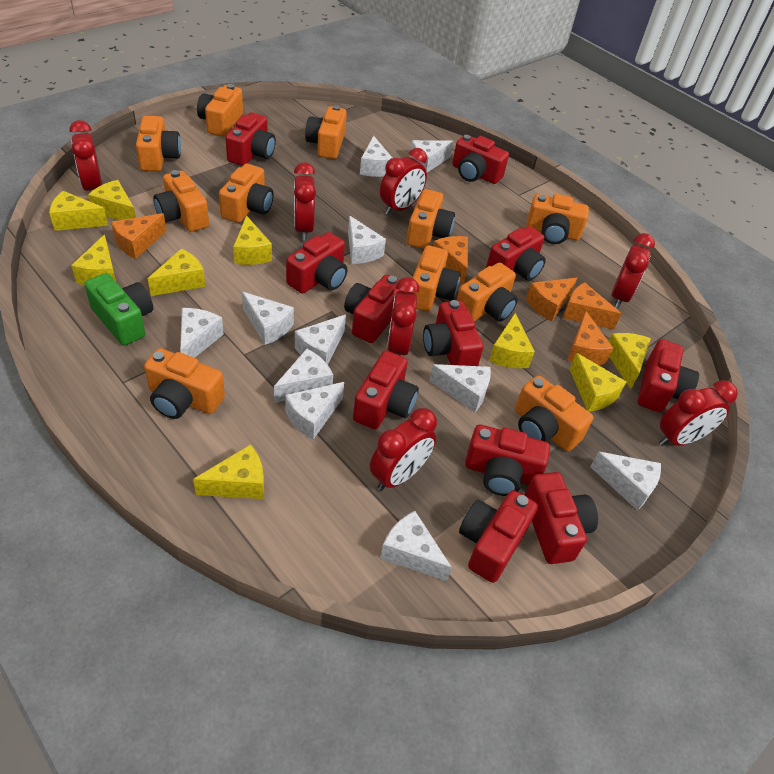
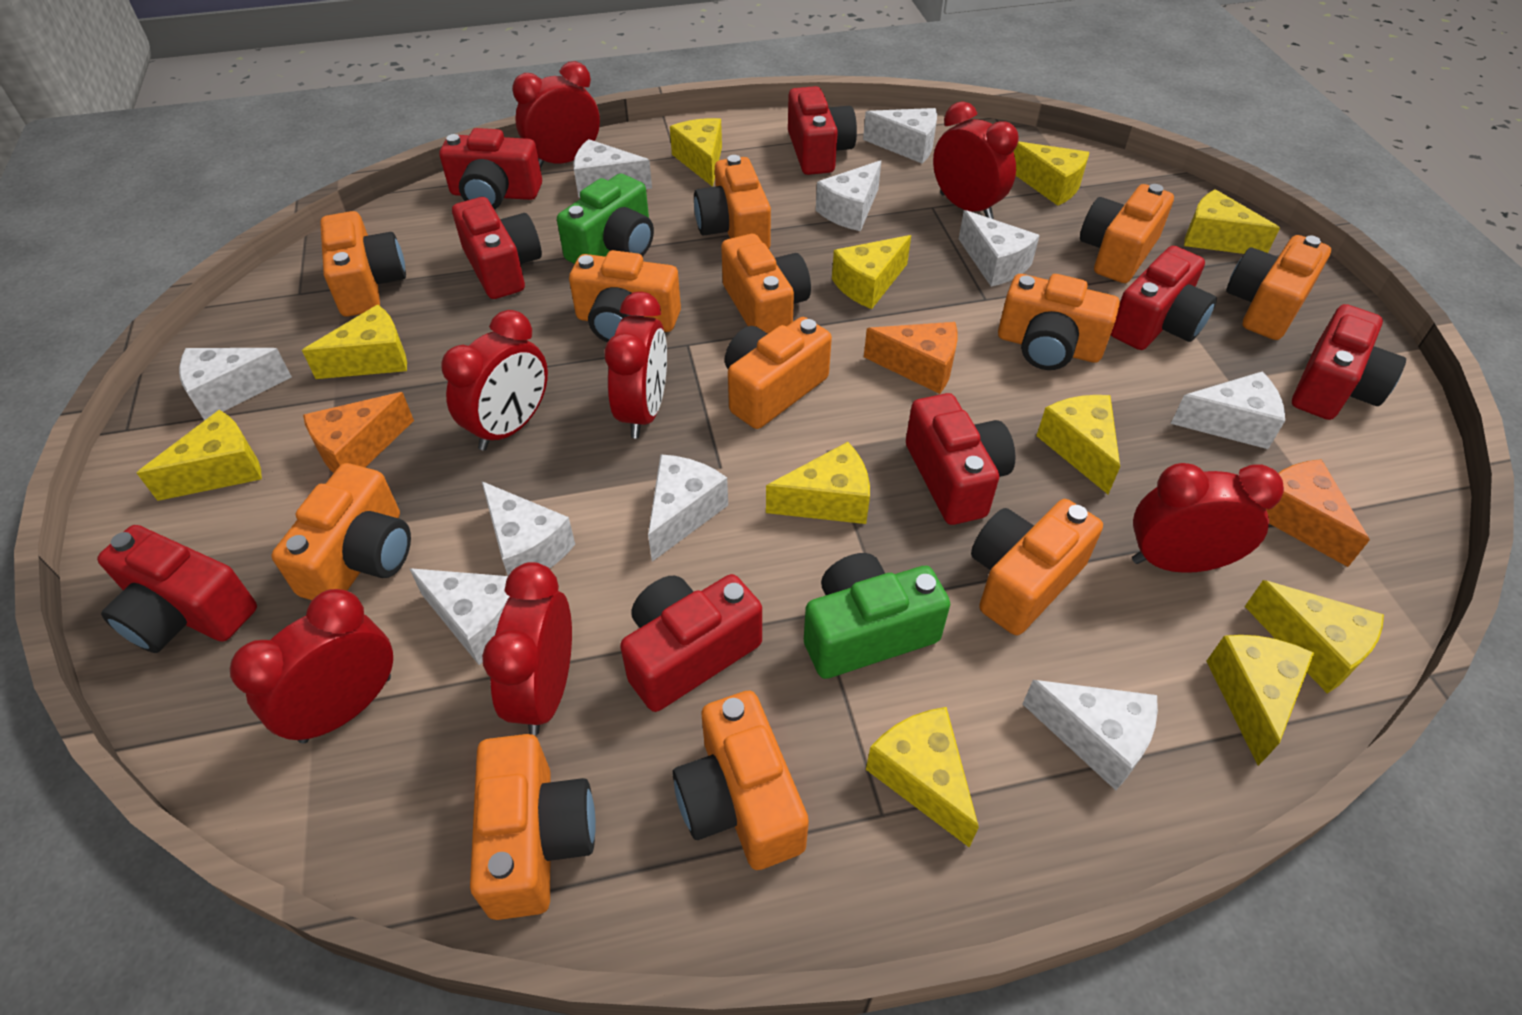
green camera: 1 -> 2
orange camera: 11 -> 12
orange cheese: 5 -> 3
red camera: 11 -> 8
white cheese: 11 -> 10
yellow cheese: 9 -> 11

